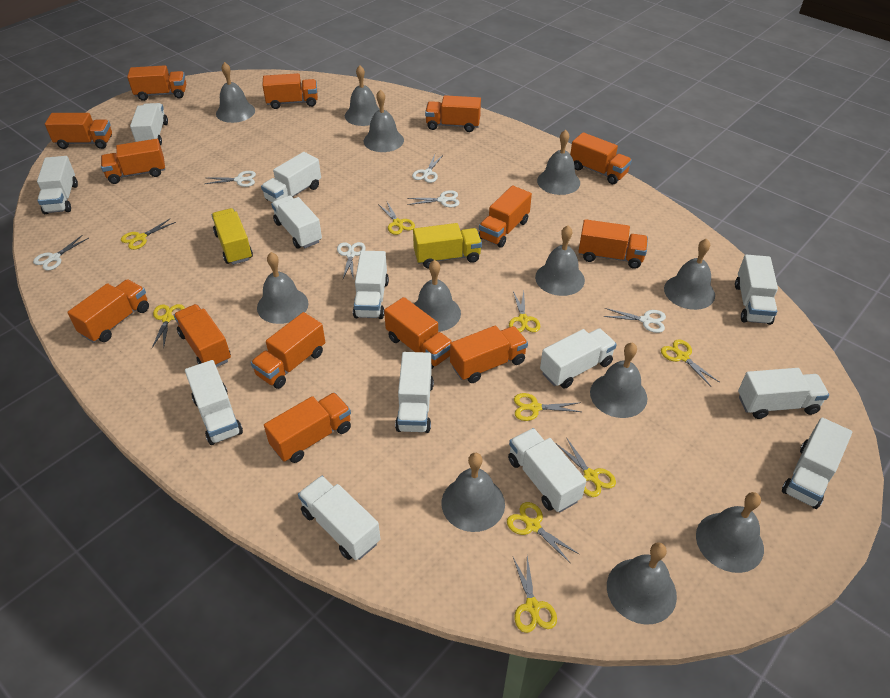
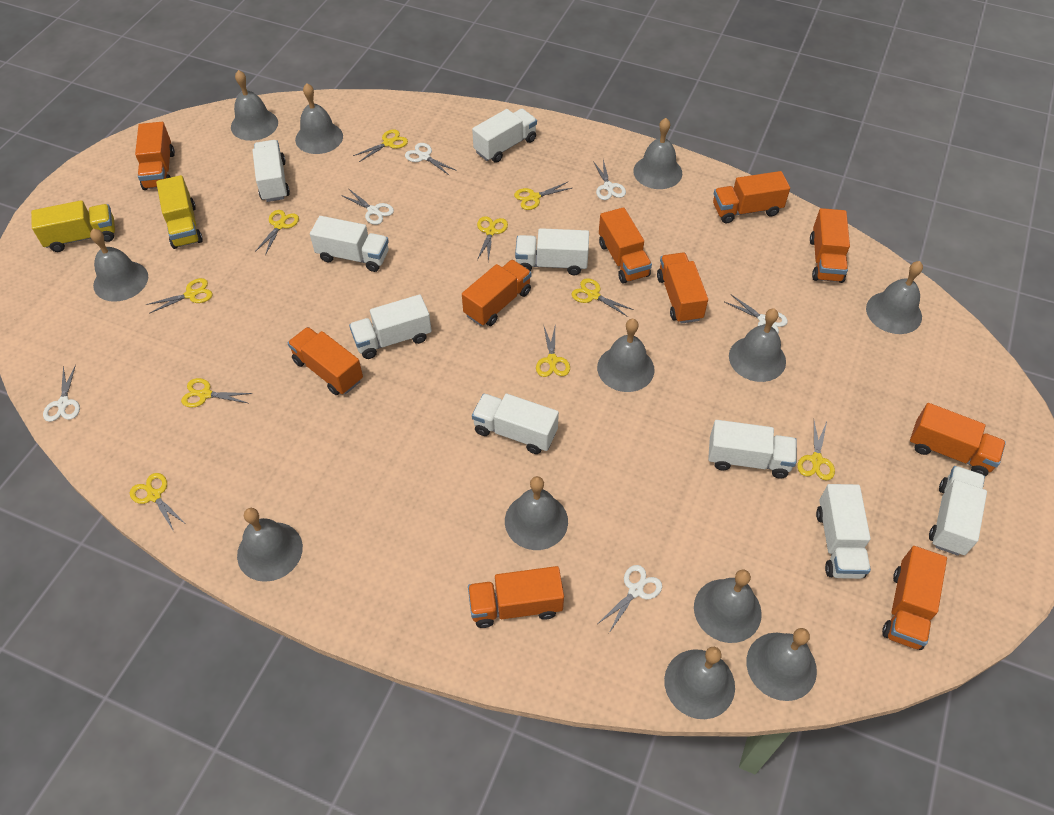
orange truck: 14 -> 10
white truck: 13 -> 9
yellow scissors: 9 -> 10

